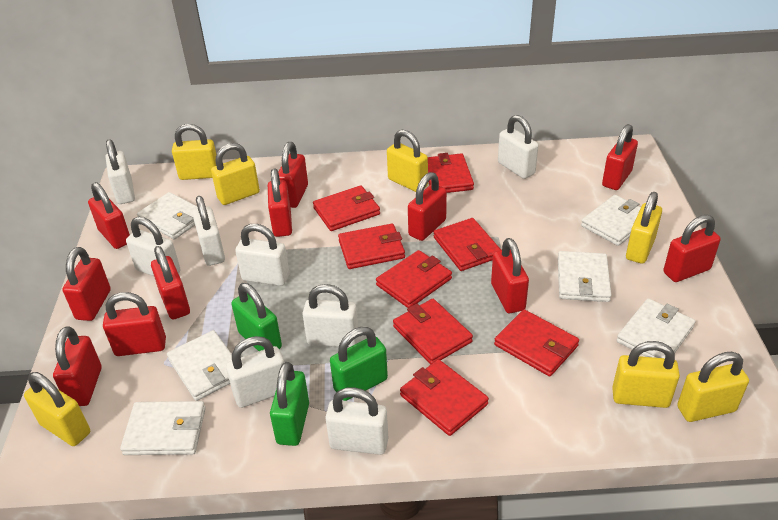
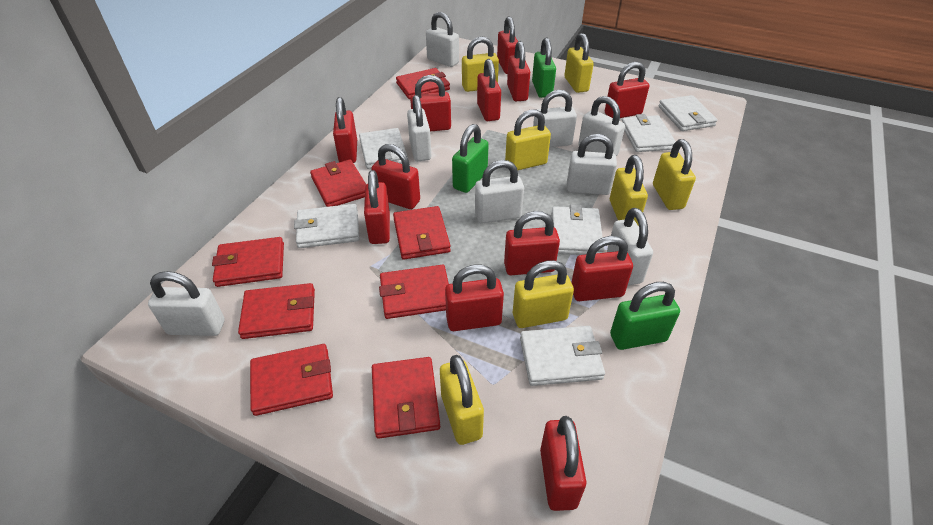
red padlock: 11 -> 12

